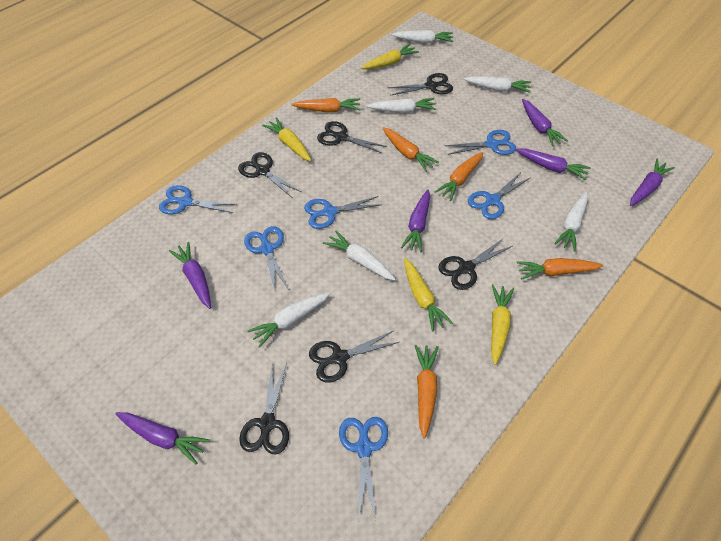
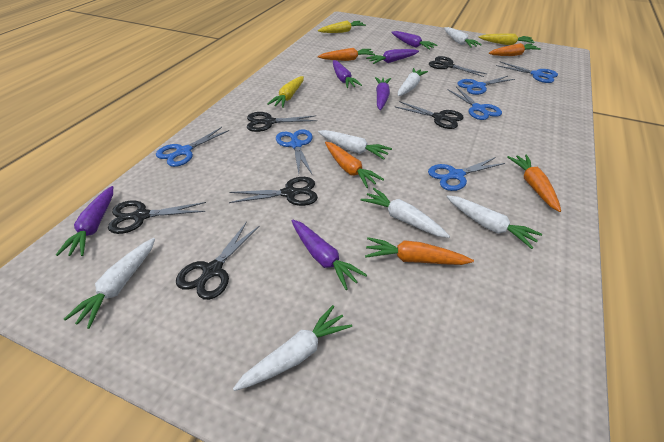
white carrot: 6 -> 7
yellow carrot: 4 -> 3

